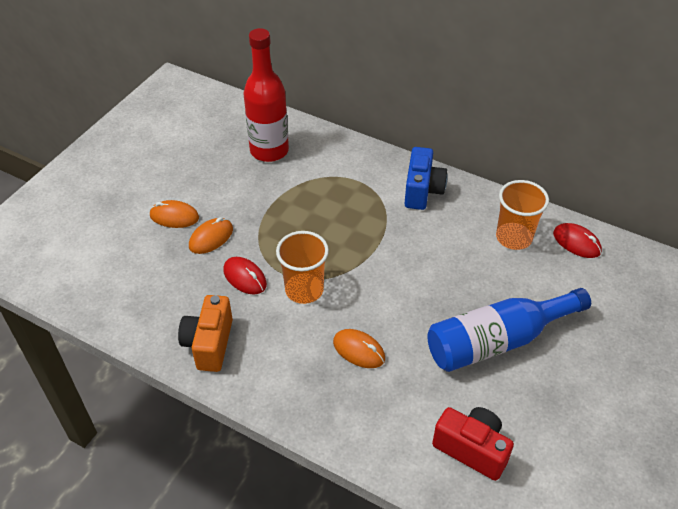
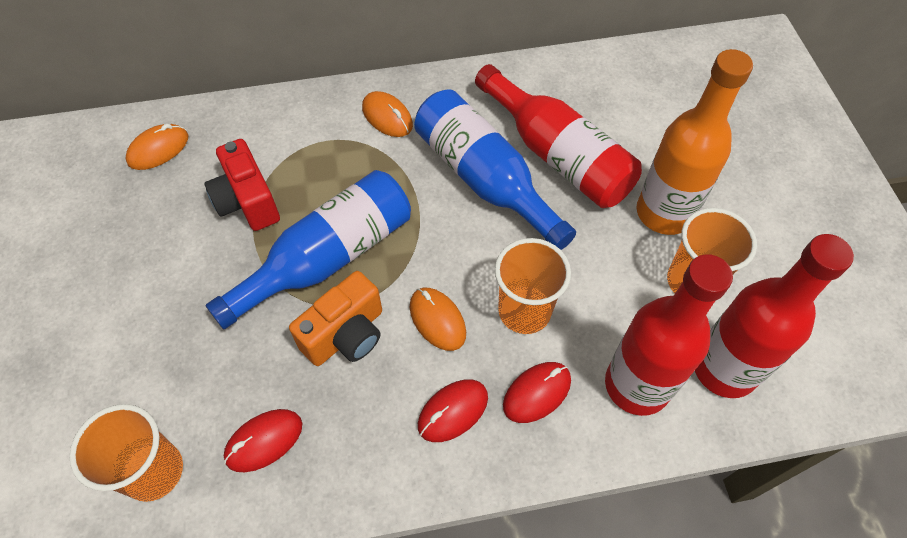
blue bottle: 1 -> 2
blue camera: 1 -> 0
orange bottle: 0 -> 1
orange cup: 2 -> 3
red bottle: 1 -> 3
red mouse: 2 -> 3

